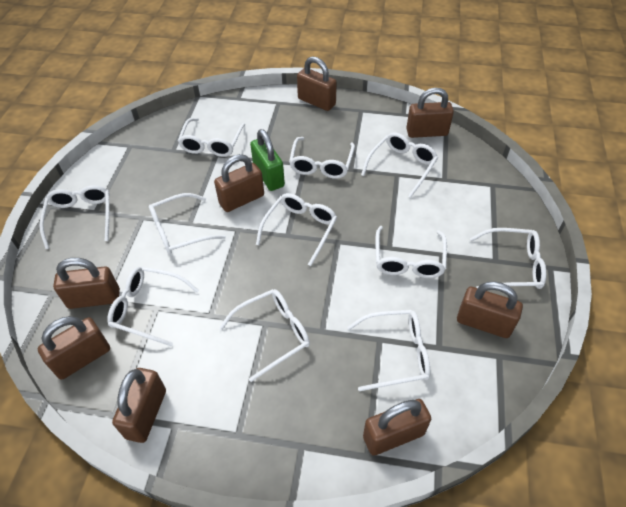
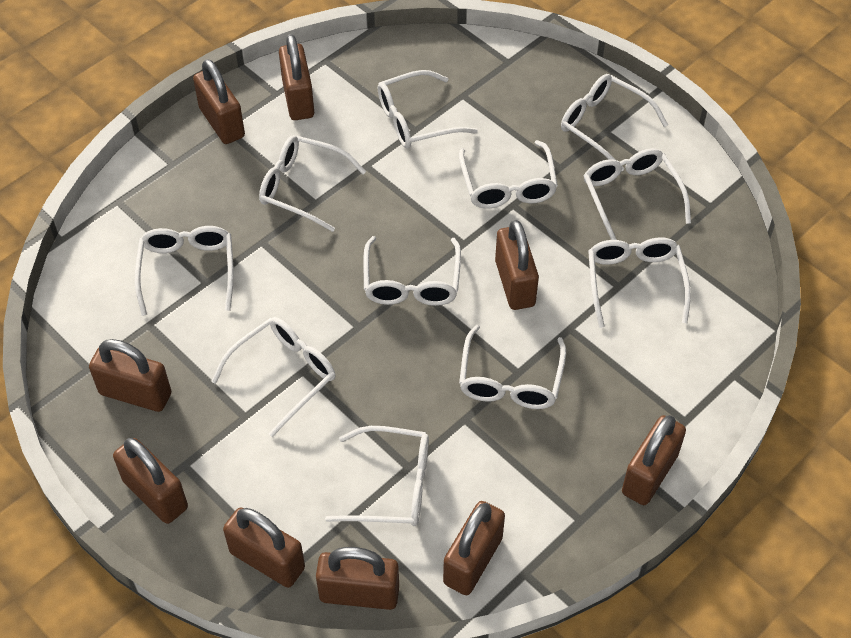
brown padlock: 8 -> 9
green padlock: 1 -> 0

